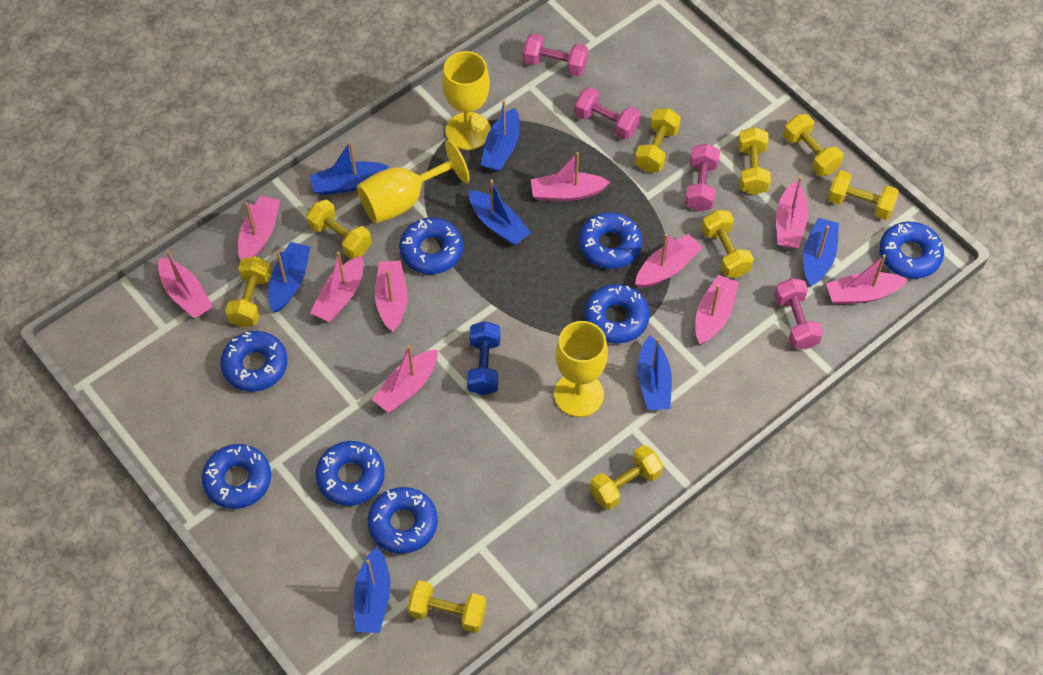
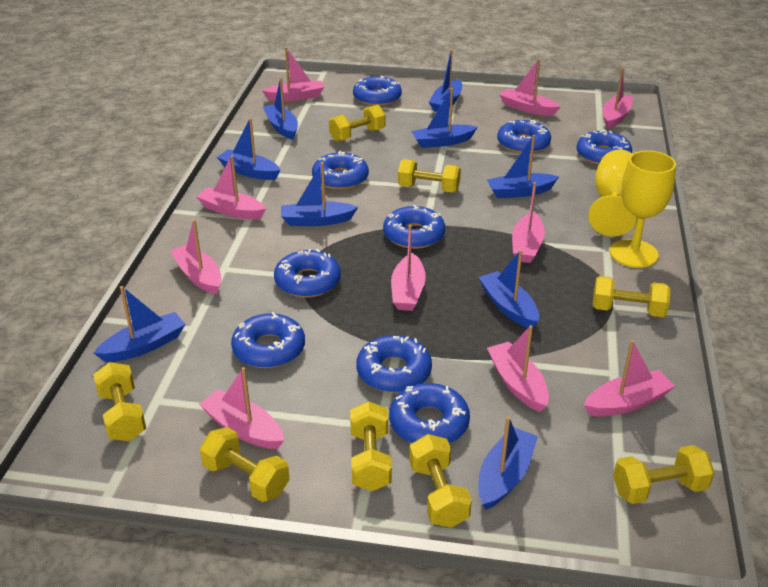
blue boat: 7 -> 9
blue donut: 8 -> 9
blue dumbbell: 1 -> 0
pink dumbbell: 4 -> 0
yellow dumbbell: 9 -> 8
yellow goblet: 3 -> 2

